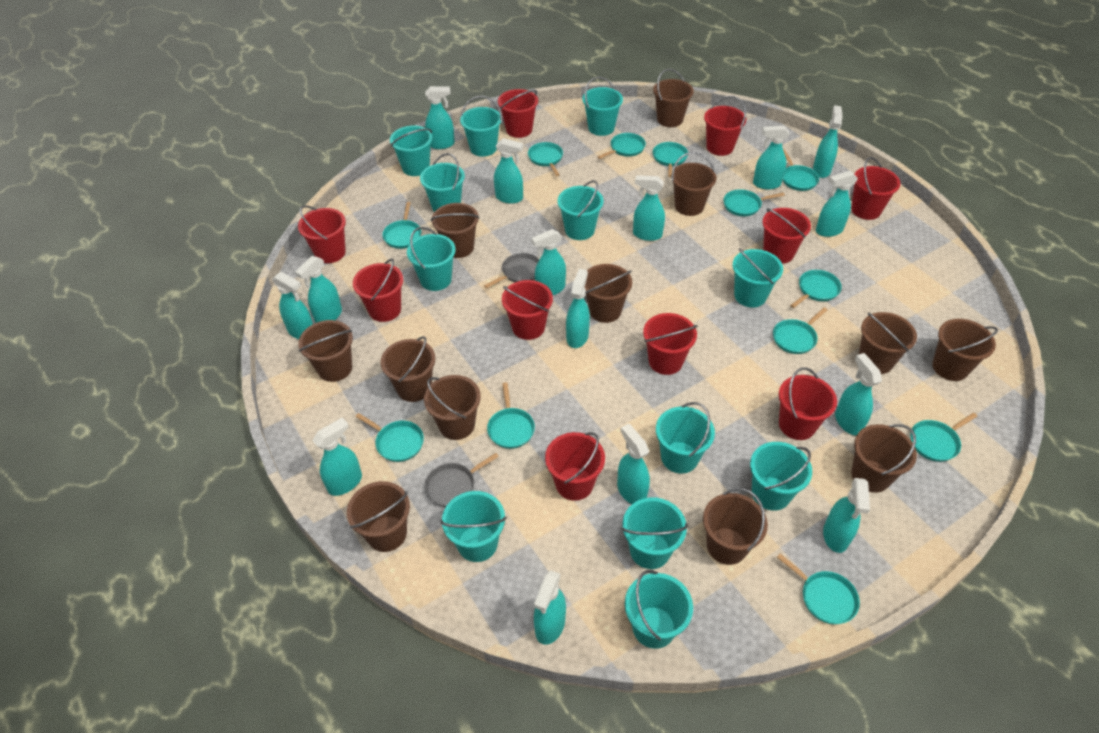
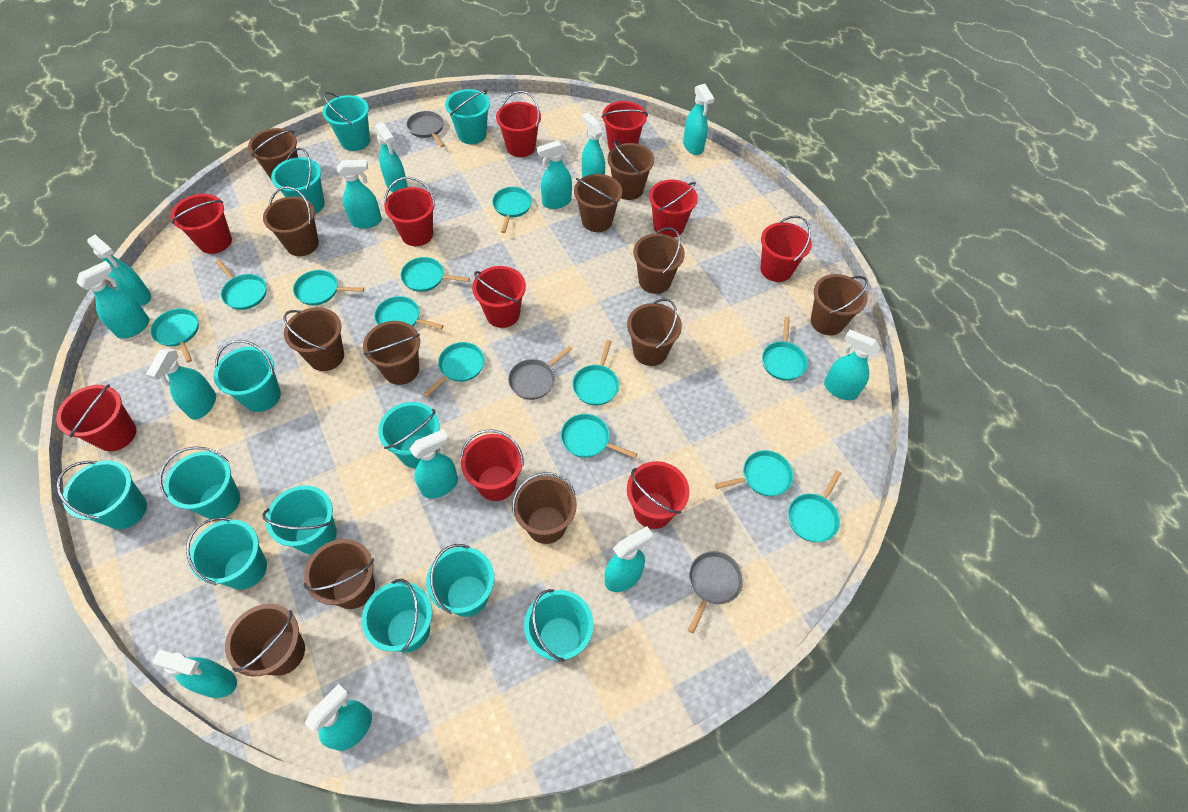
grey pan: 2 -> 3
turquoise spray bottle: 15 -> 13

